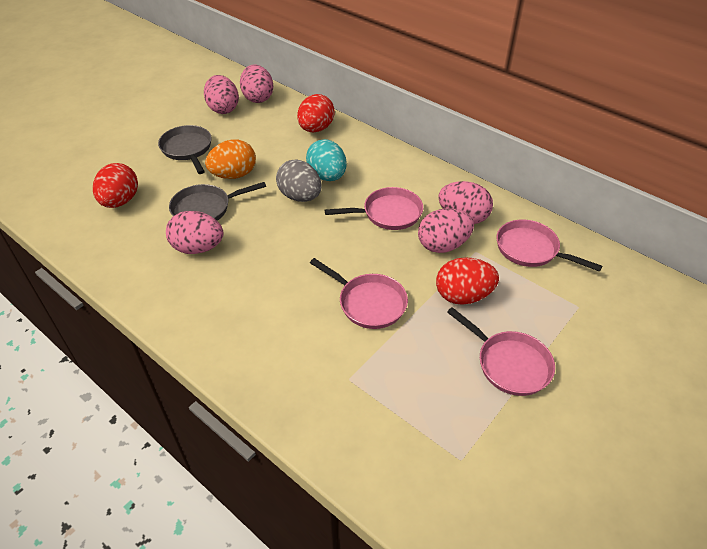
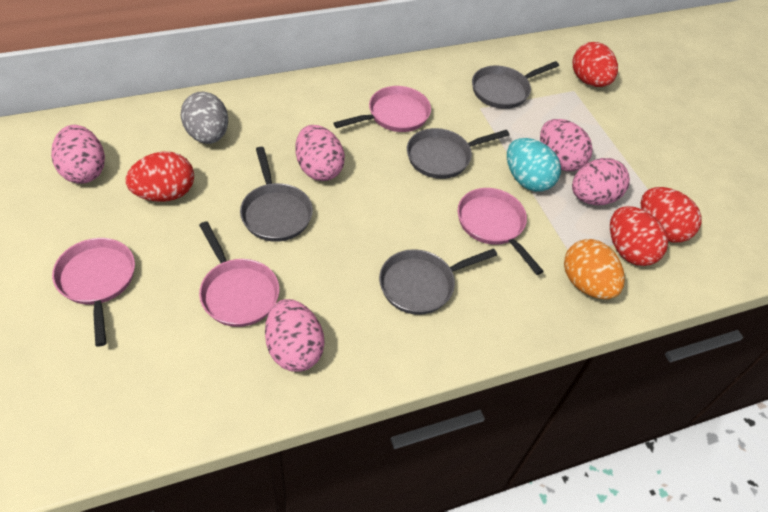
grey pan: 2 -> 4
red egg: 3 -> 4

